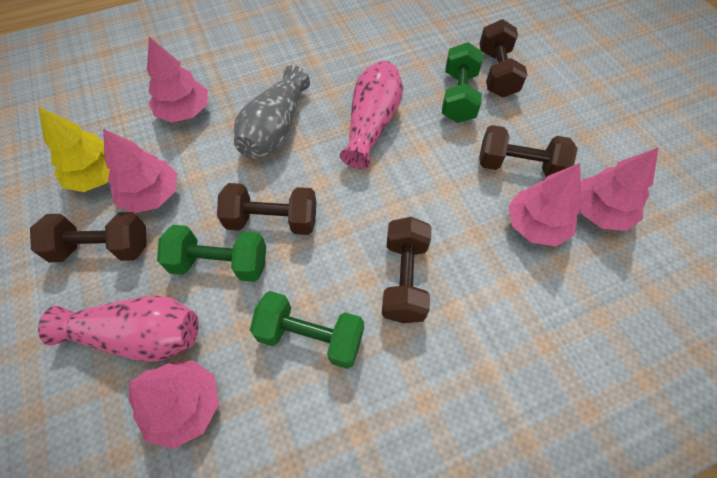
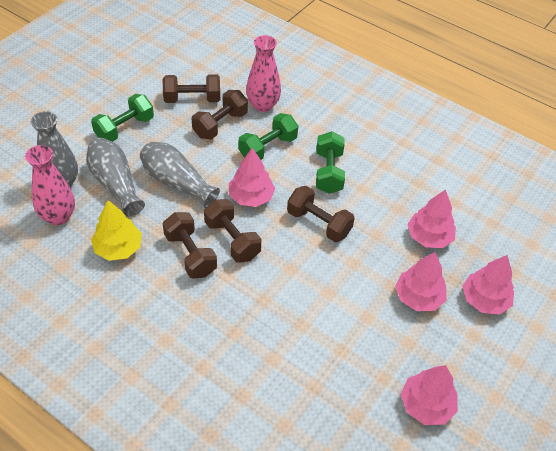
grey vase: 1 -> 3

